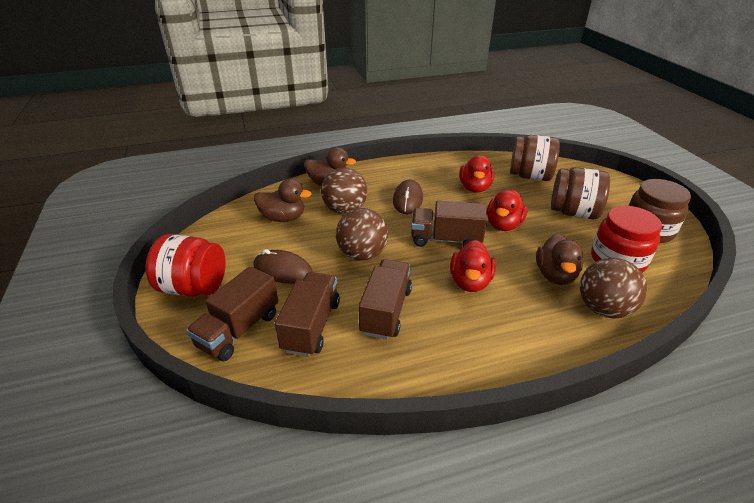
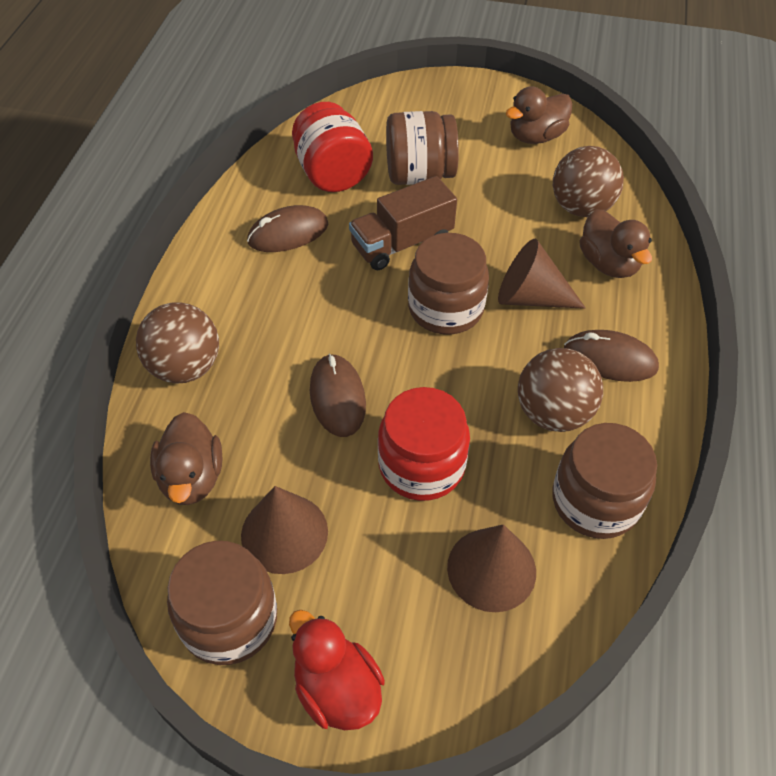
brown cone: 0 -> 3
brown jar: 3 -> 4
brown mouse: 2 -> 3
brown truck: 4 -> 1
red duck: 3 -> 1

